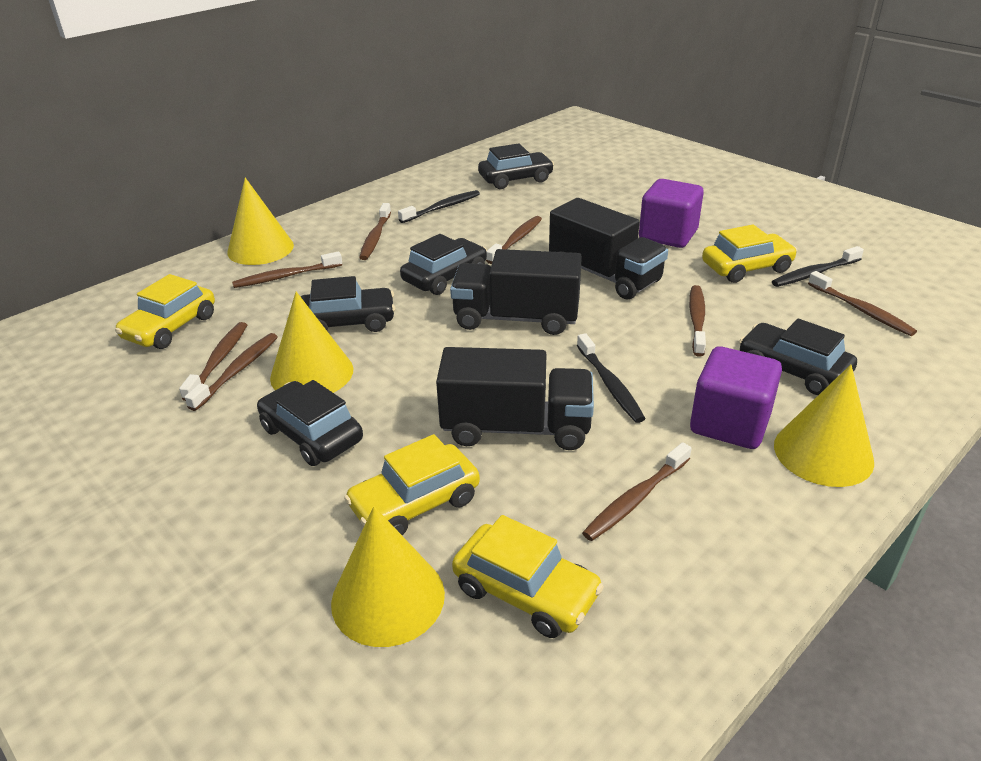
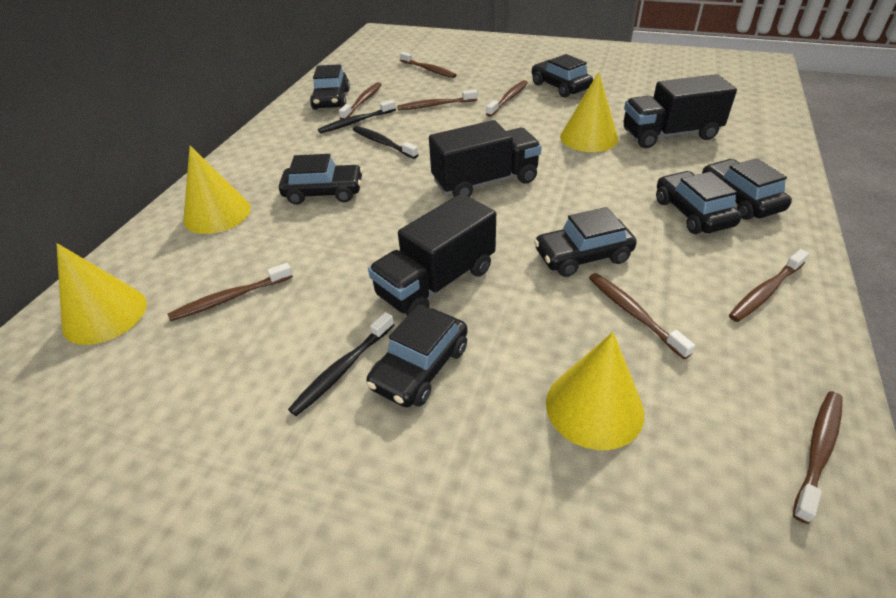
black car: 5 -> 7
purple cube: 2 -> 0
yellow car: 4 -> 0

